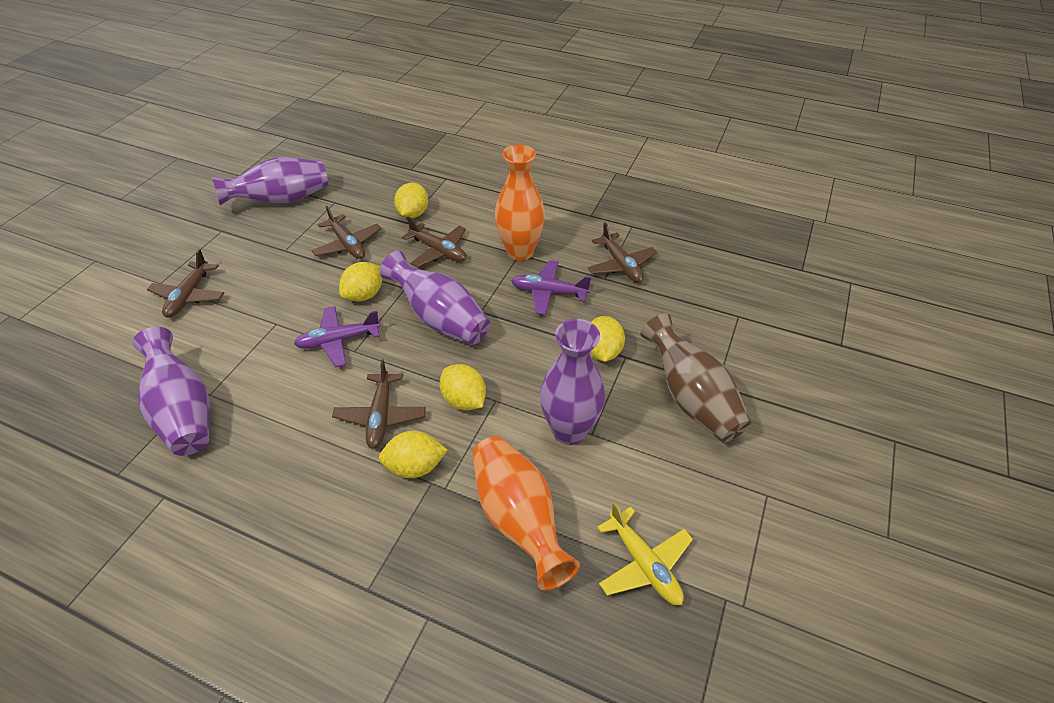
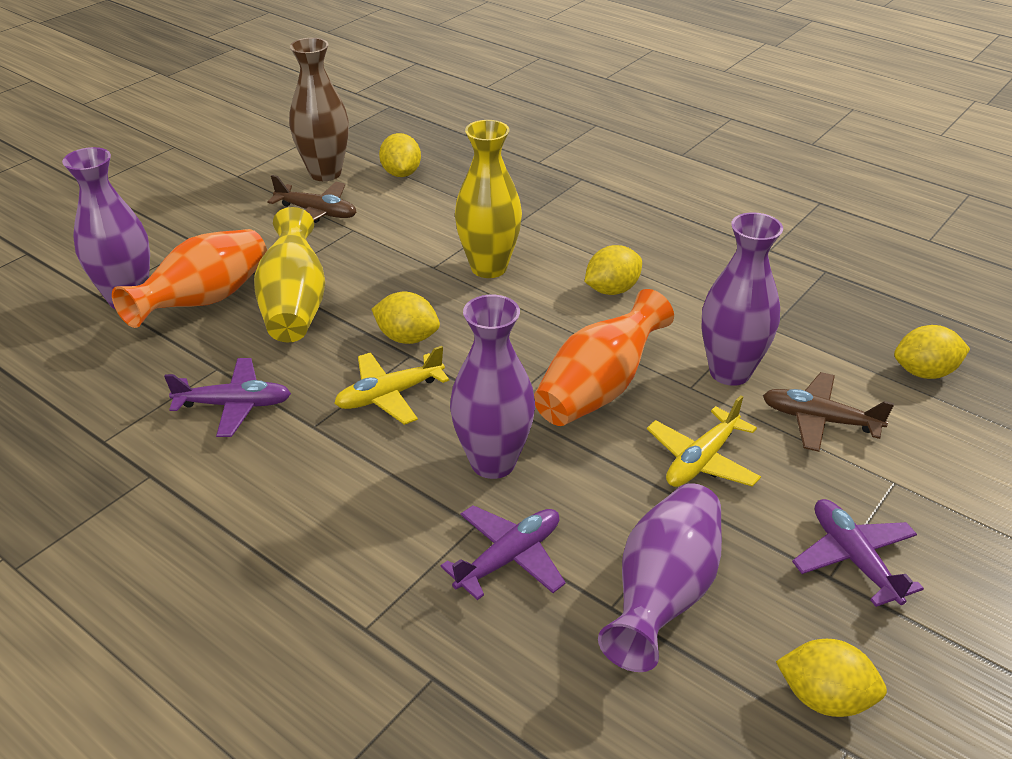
brown plane: 5 -> 2
purple plane: 2 -> 3
yellow plane: 1 -> 2
yellow vase: 0 -> 2

